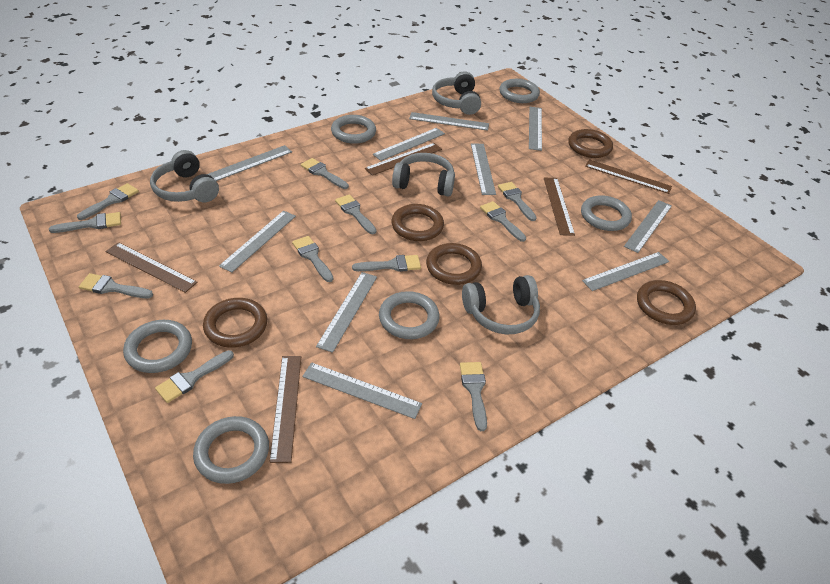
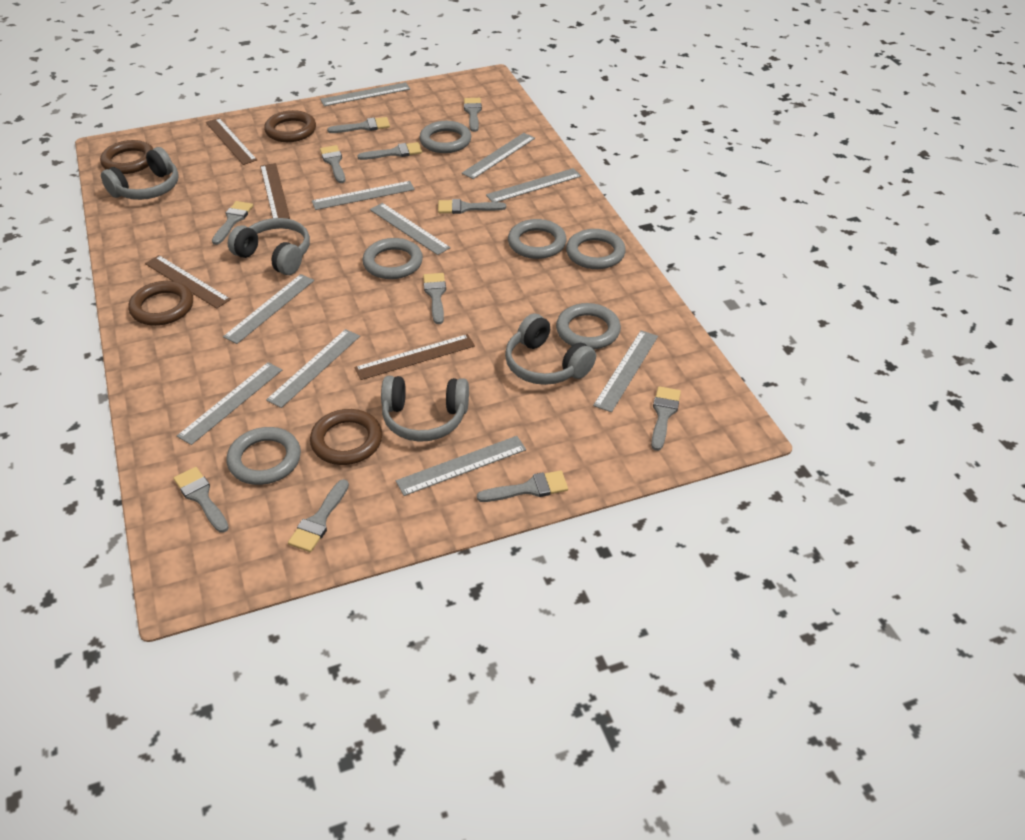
brown ring: 5 -> 4
brown ruler: 5 -> 4

